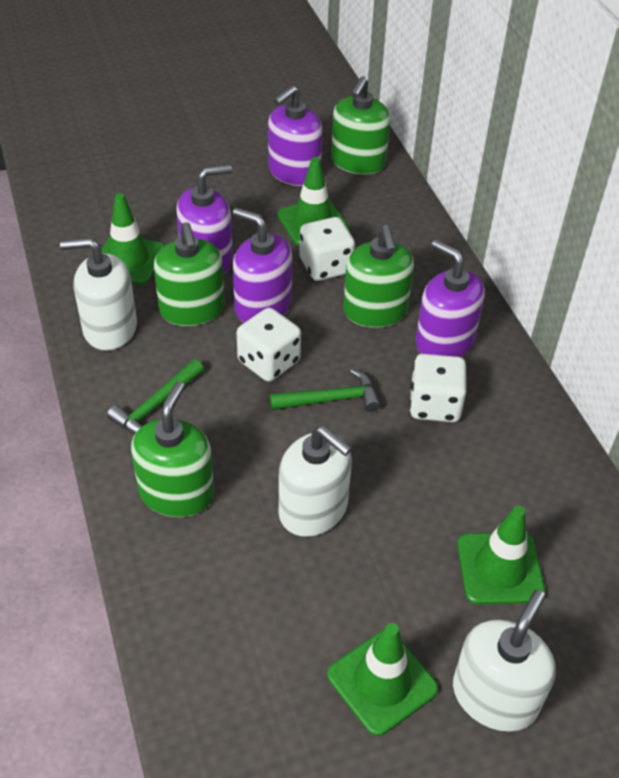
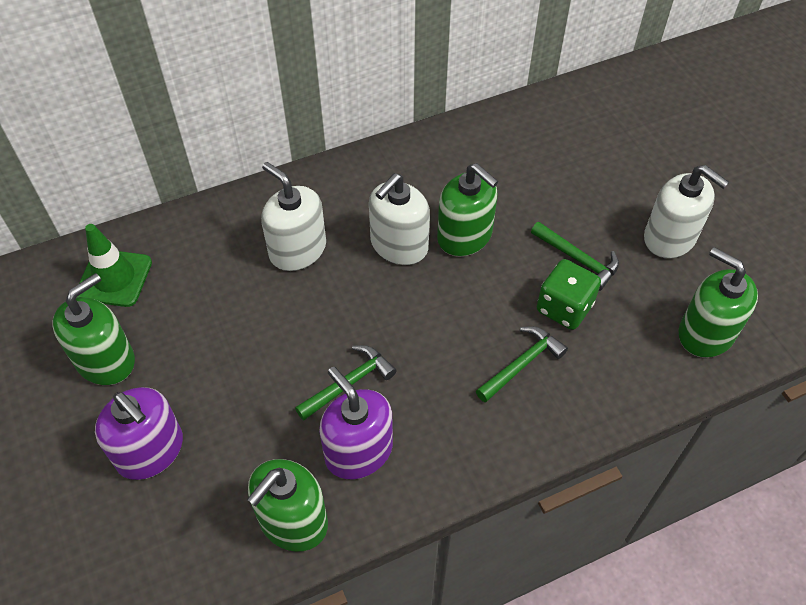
green dice: 0 -> 1
green hammer: 2 -> 3
green traffic cone: 4 -> 1
purple soap dispenser: 4 -> 2
white dice: 3 -> 0

